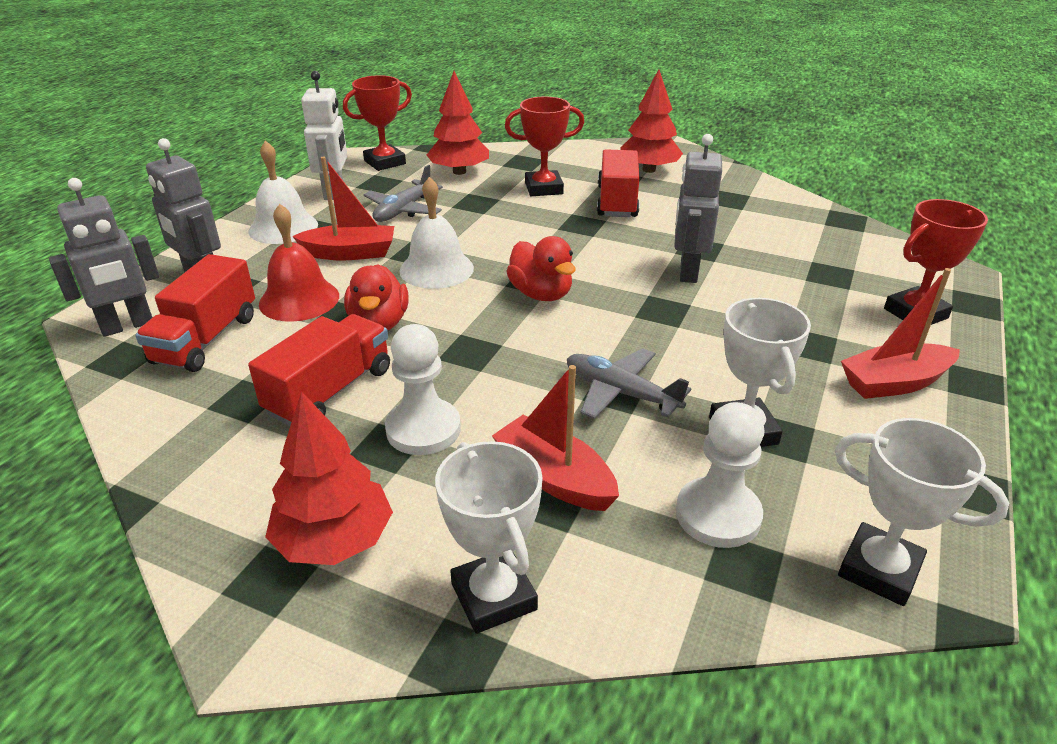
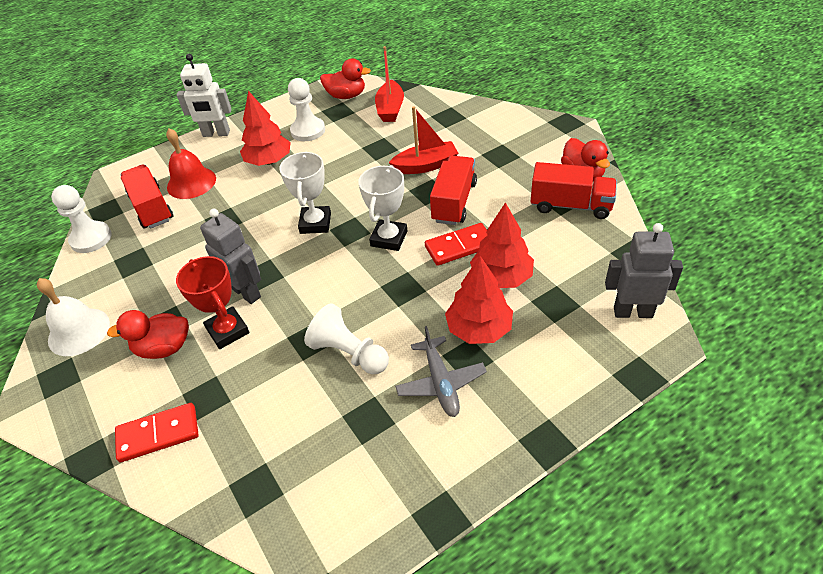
grey plane: 2 -> 1
grey robot: 3 -> 2
red boat: 3 -> 2
red domino: 0 -> 2
red duck: 2 -> 3
red trophy: 3 -> 1
white bell: 2 -> 1
white pawn: 2 -> 3
white trophy: 3 -> 2

